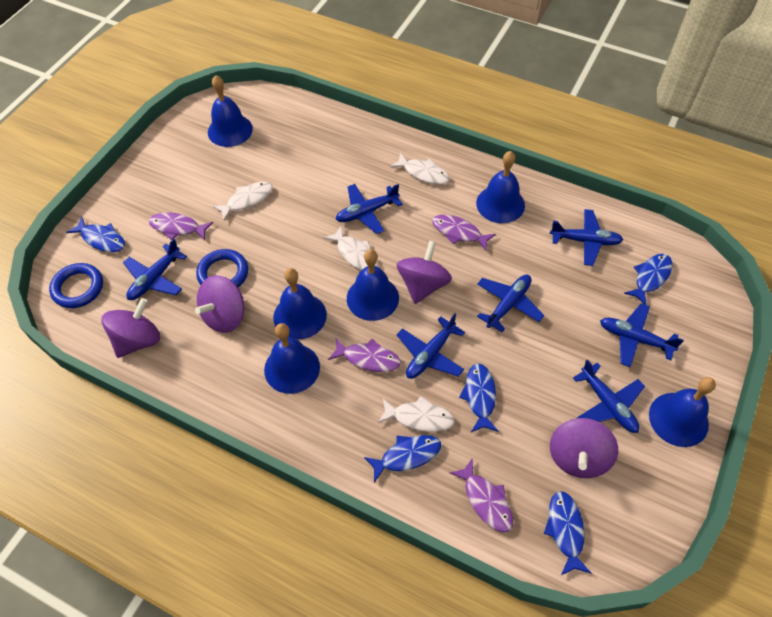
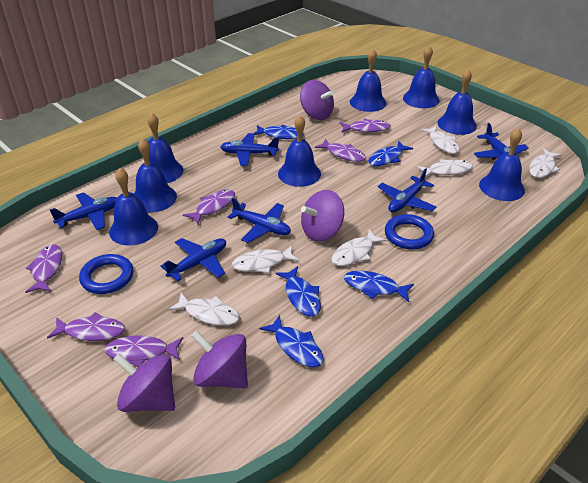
blue bell: 6 -> 8
blue plane: 7 -> 6
purple fish: 4 -> 6
white fish: 4 -> 6

